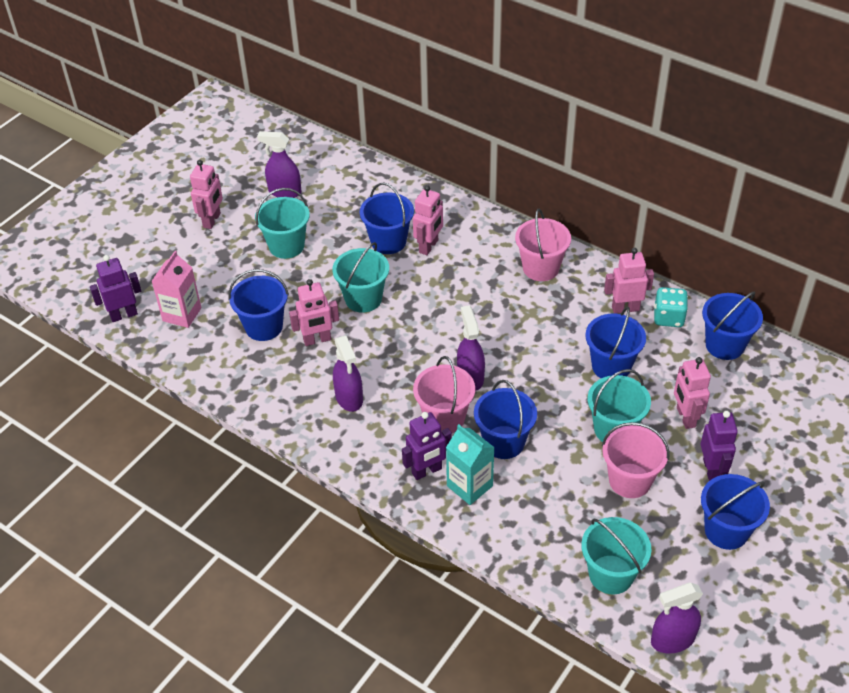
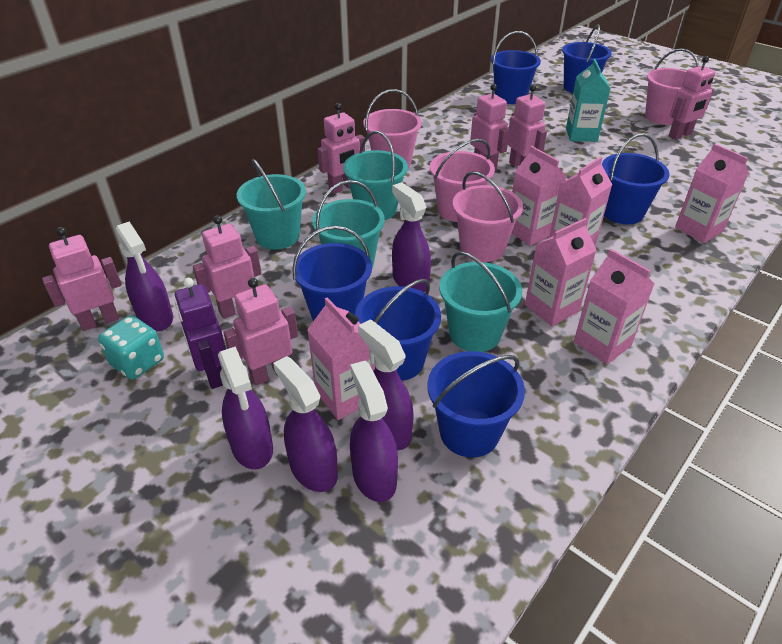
pink bucket: 3 -> 4
pink carton: 1 -> 6
pink robot: 5 -> 7
purple robot: 3 -> 1
purple spray bottle: 4 -> 6

